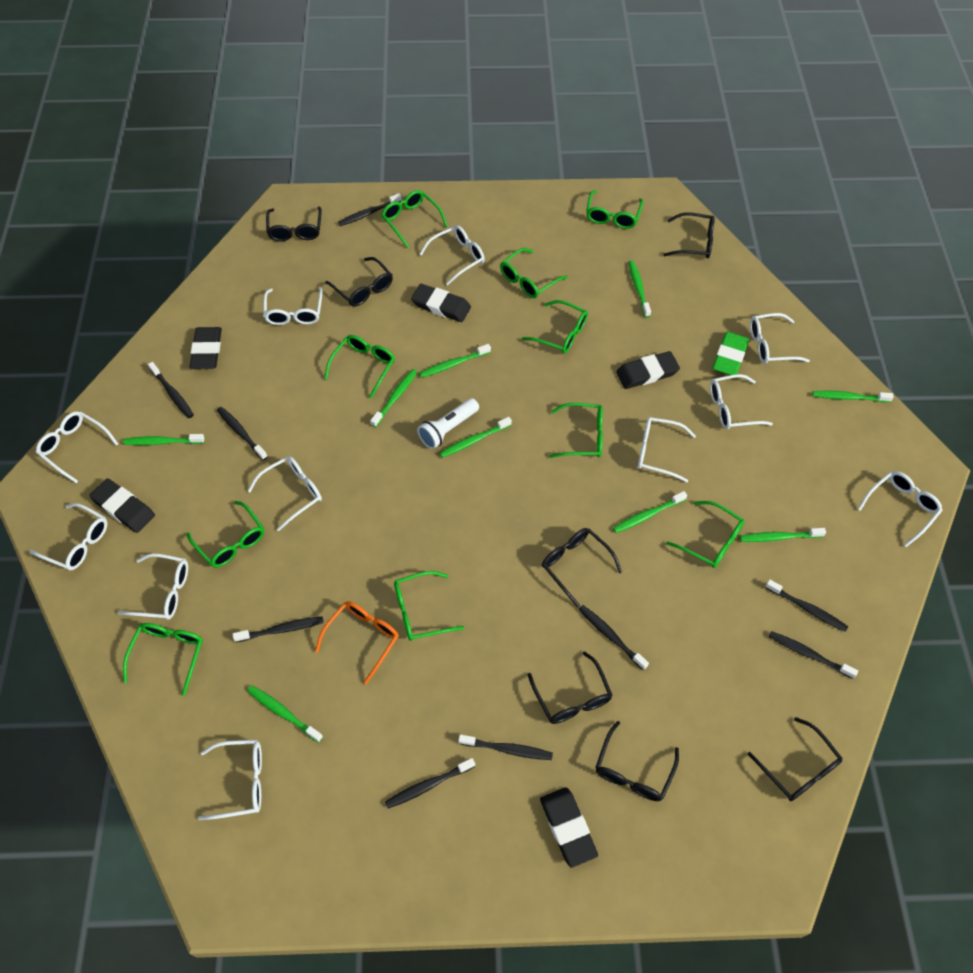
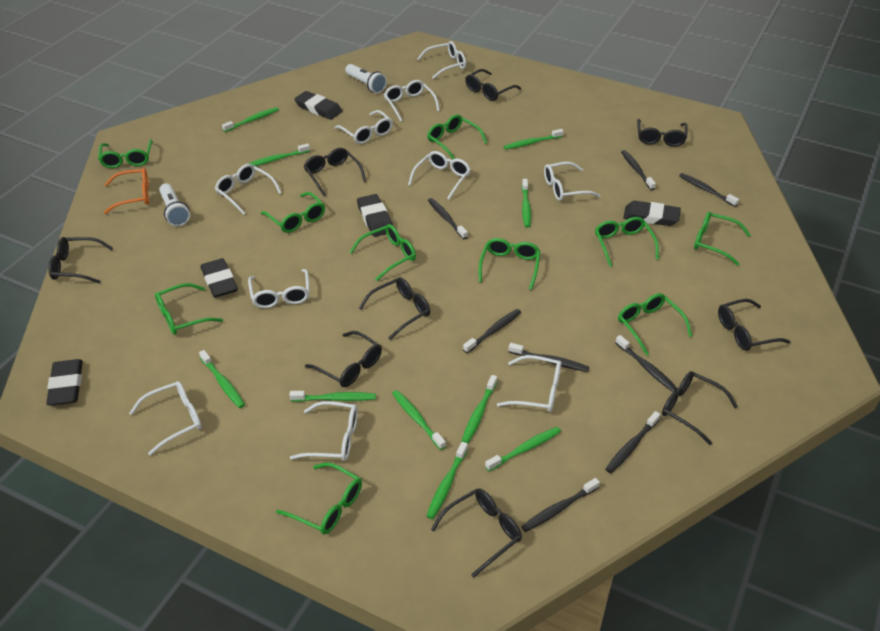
black glasses: 7 -> 9
black toothbrush: 9 -> 8
green eraser: 1 -> 0
green toothbrush: 9 -> 10
white flashlight: 1 -> 2
white glasses: 11 -> 10

